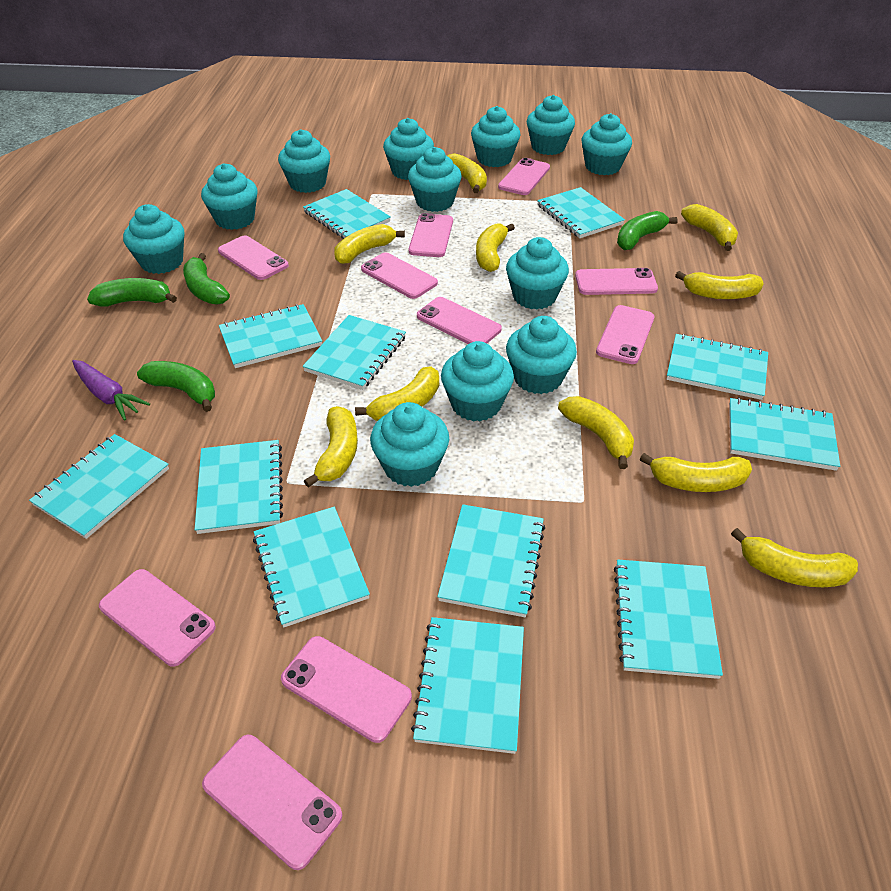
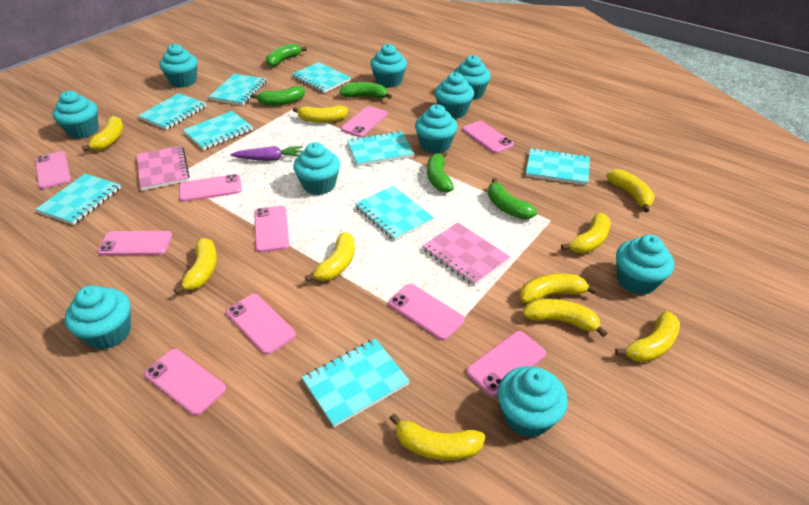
green banana: 4 -> 5
pink notebook: 0 -> 2
turquoise cupcake: 12 -> 10
turquoise notebook: 12 -> 9

